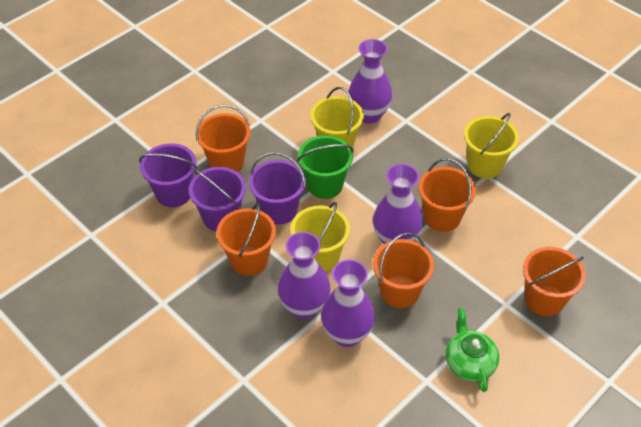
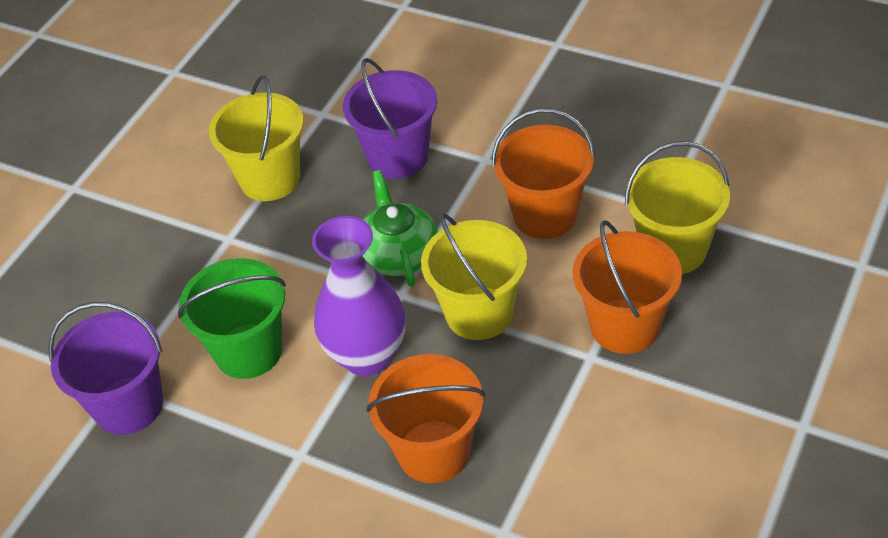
orange bucket: 5 -> 3
purple bucket: 3 -> 2
purple vase: 4 -> 1

